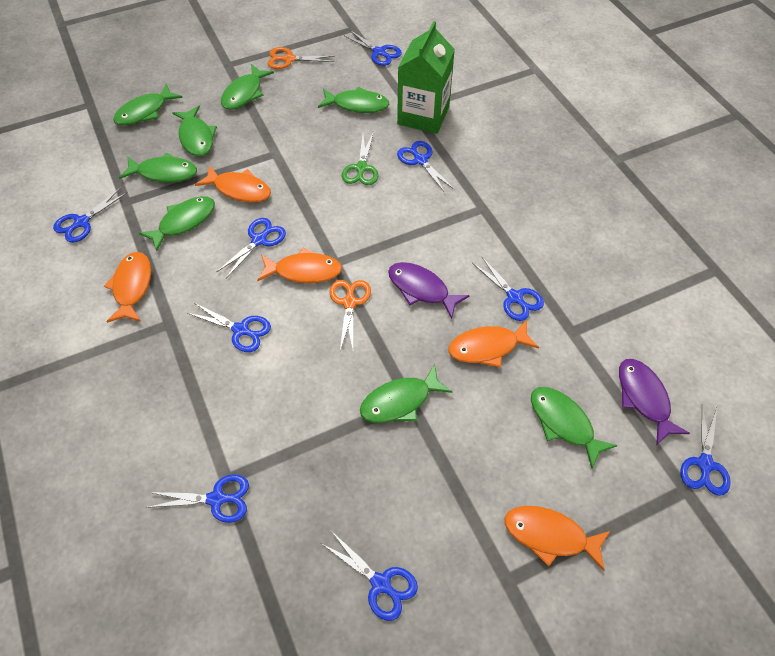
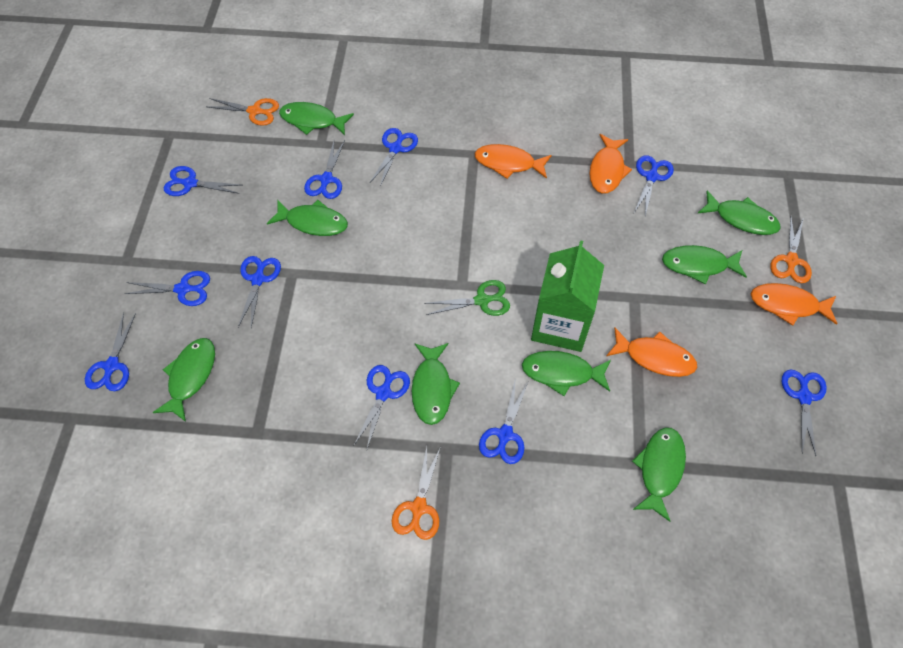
blue scissors: 9 -> 10
orange fish: 5 -> 4
orange scissors: 2 -> 3
purple fish: 2 -> 0

